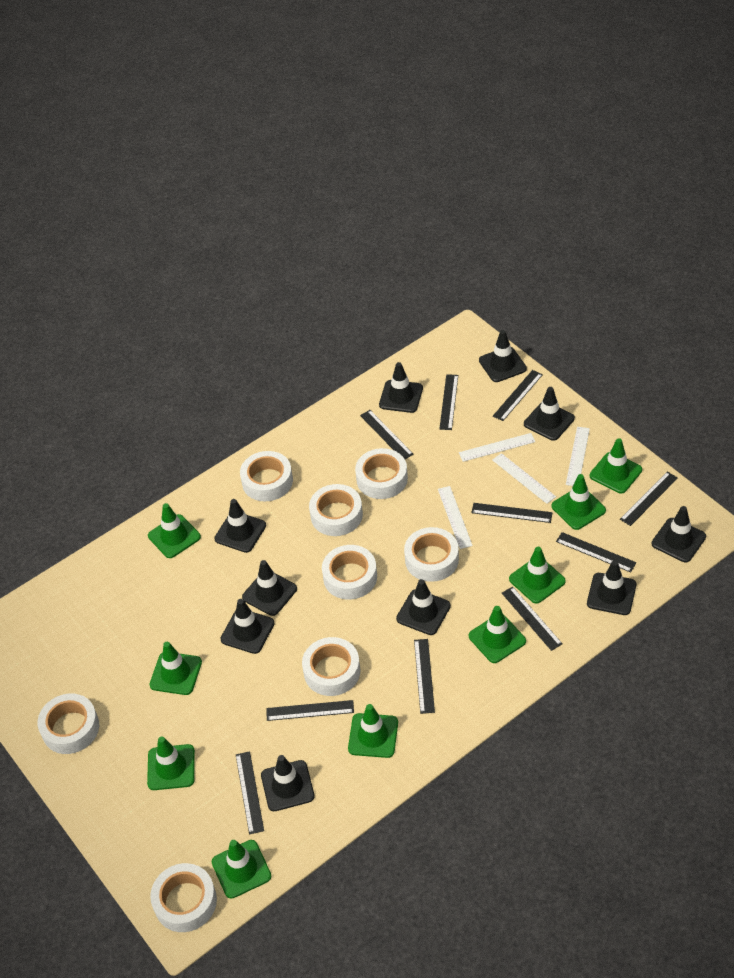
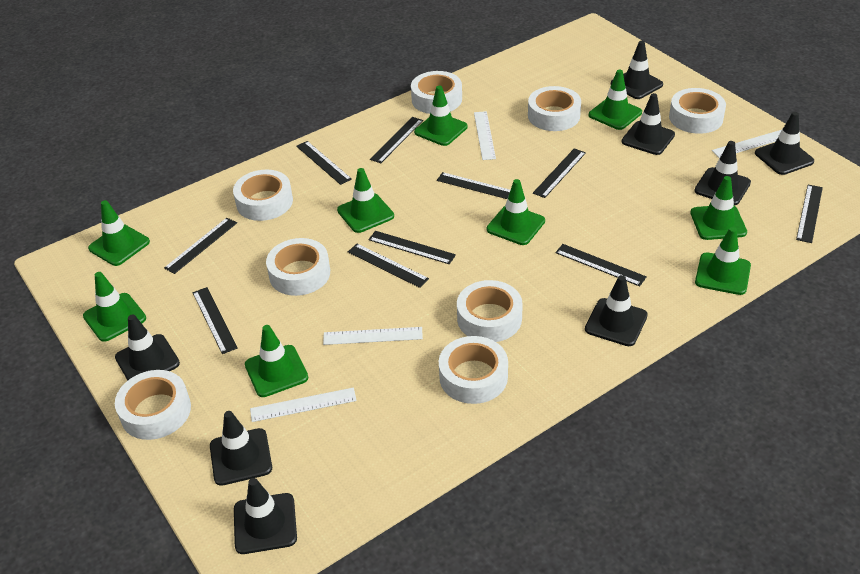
black traffic cone: 10 -> 8

